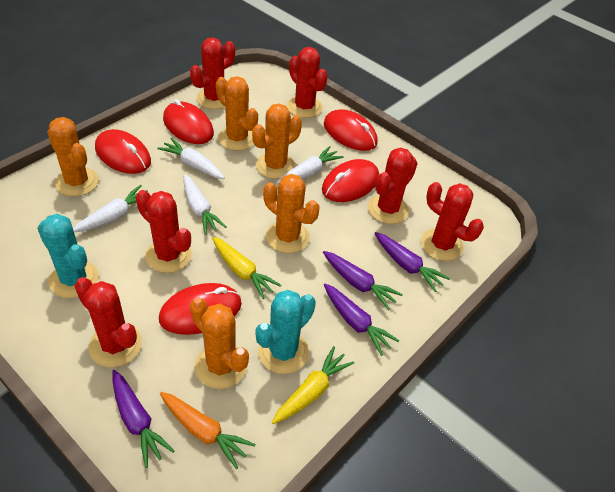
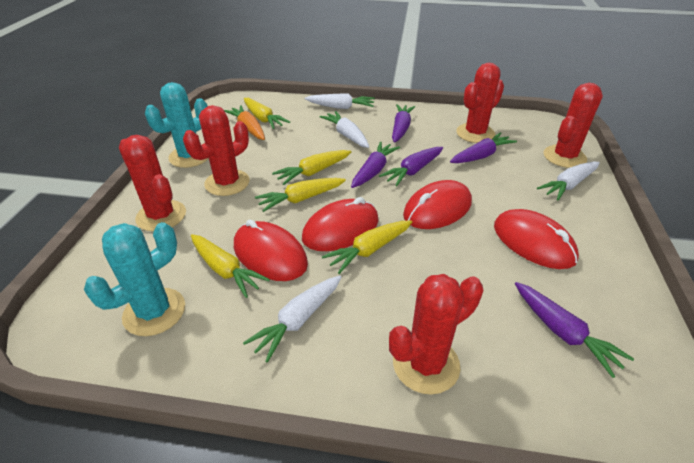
orange cactus: 5 -> 0
purple carrot: 4 -> 5
red cactus: 6 -> 5
red mouse: 5 -> 4
yellow carrot: 2 -> 5

